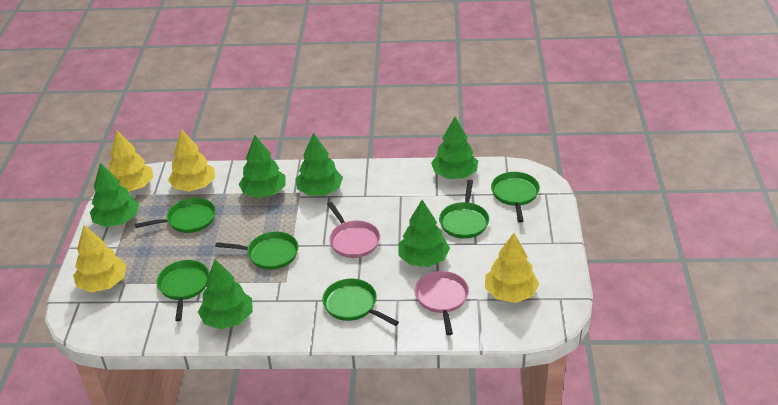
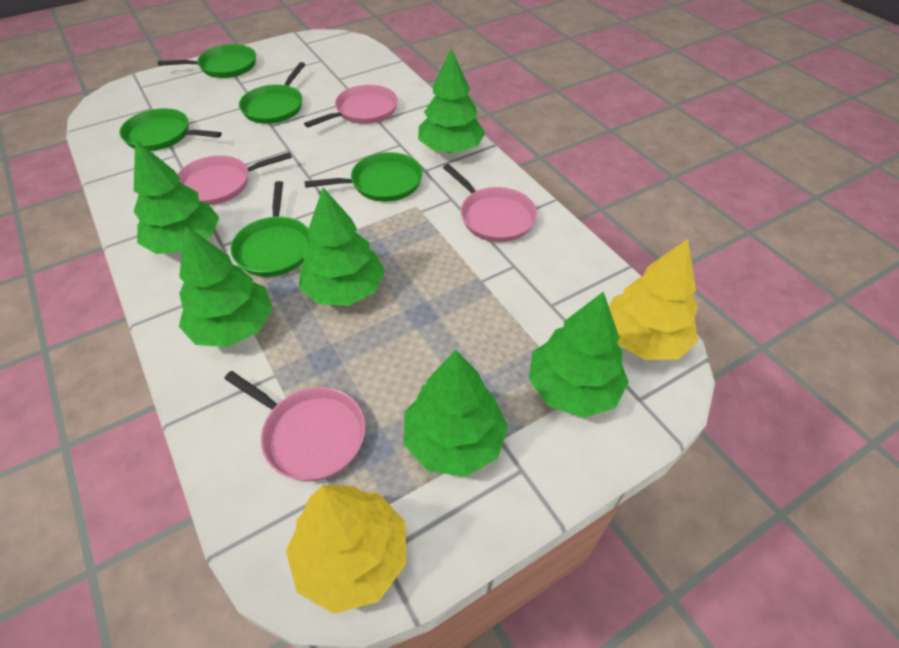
green pan: 6 -> 5
pink pan: 2 -> 4
yellow tree: 4 -> 2

